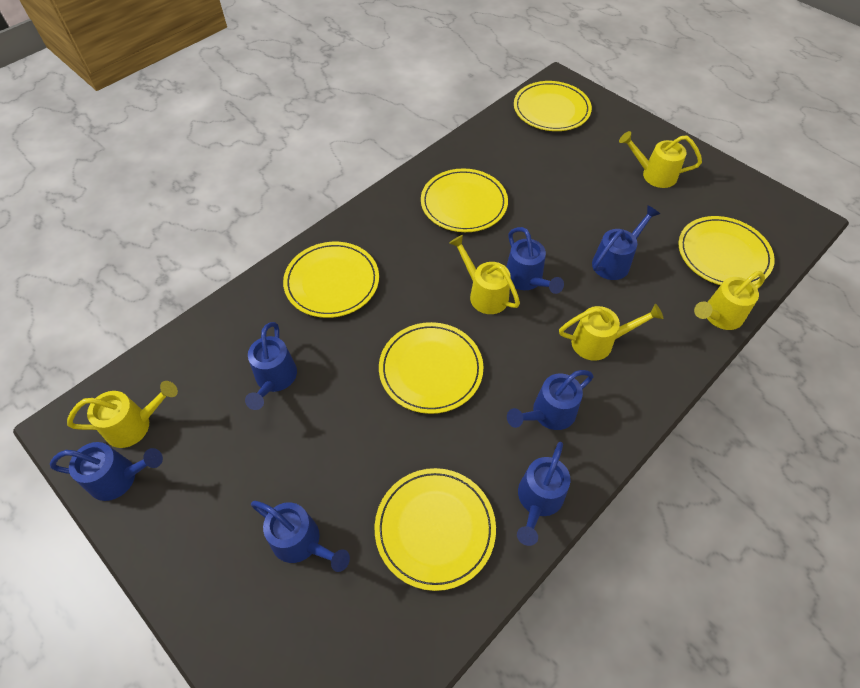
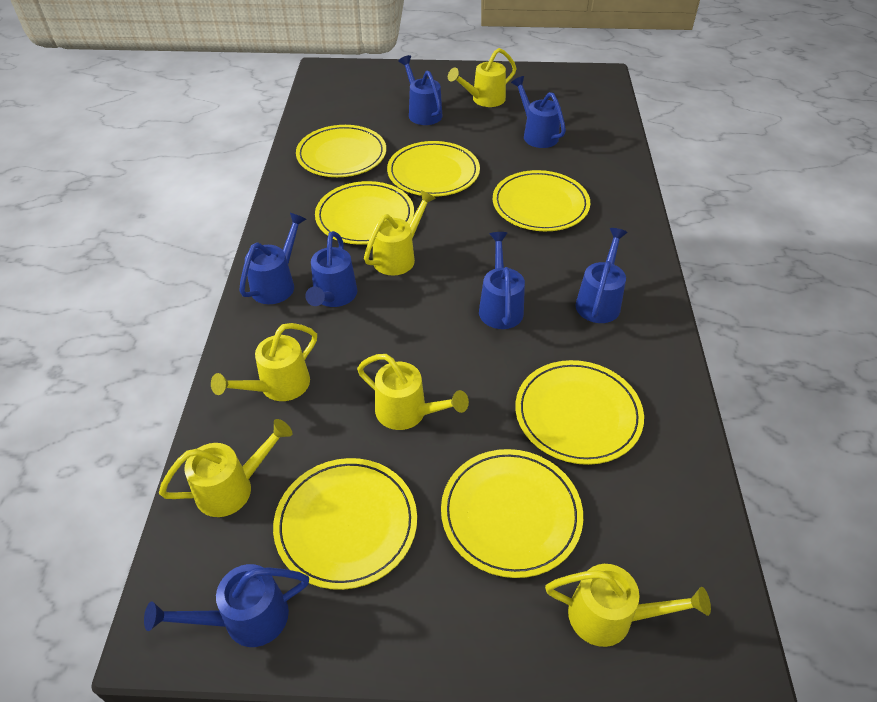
yellow plate: 6 -> 7
yellow watering can: 5 -> 6

